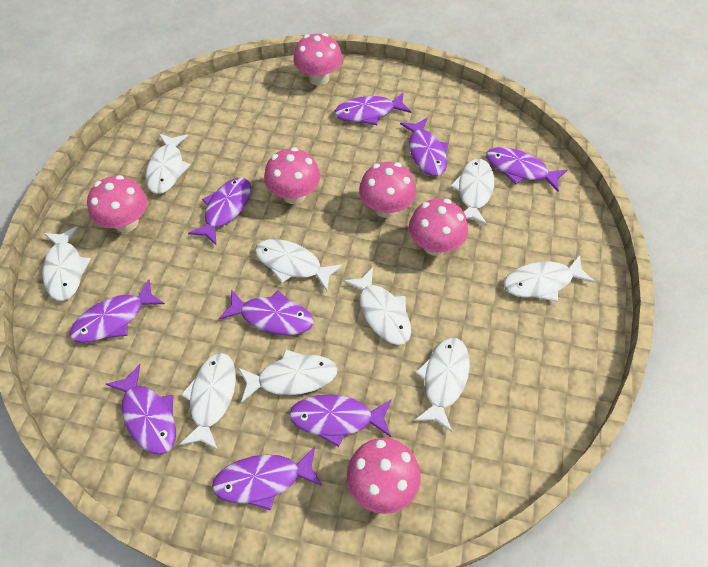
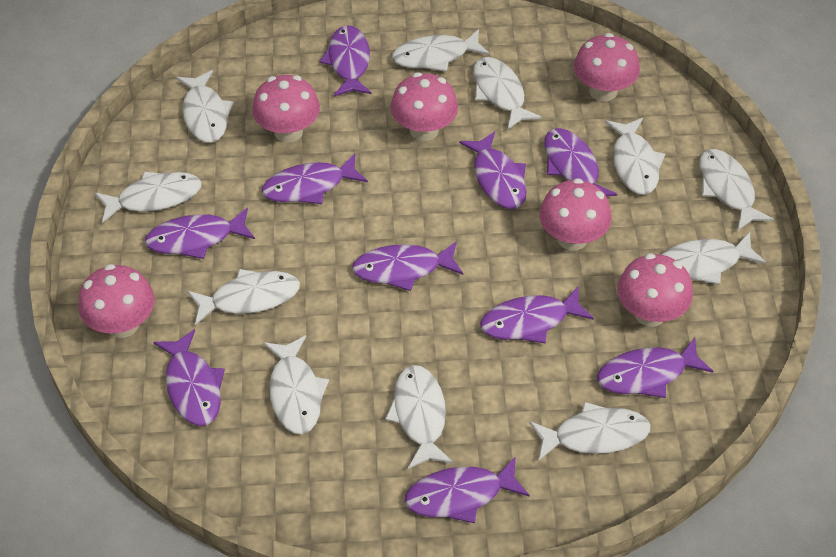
purple fish: 9 -> 10
white fish: 9 -> 11

